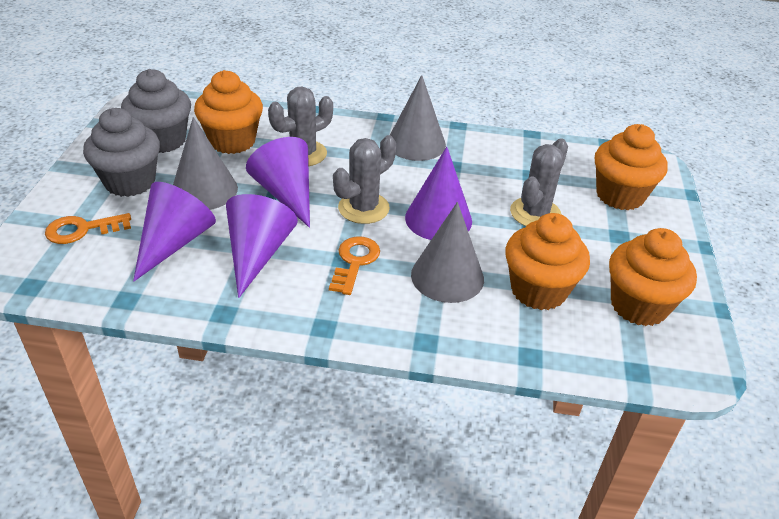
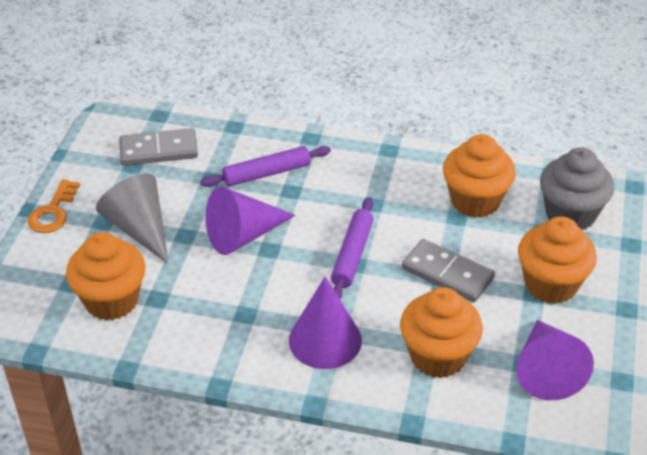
grey cactus: 3 -> 0
grey cone: 3 -> 1
grey cupcake: 2 -> 1
grey domino: 0 -> 2
orange key: 2 -> 1
purple cone: 4 -> 3
purple rolling pin: 0 -> 2

